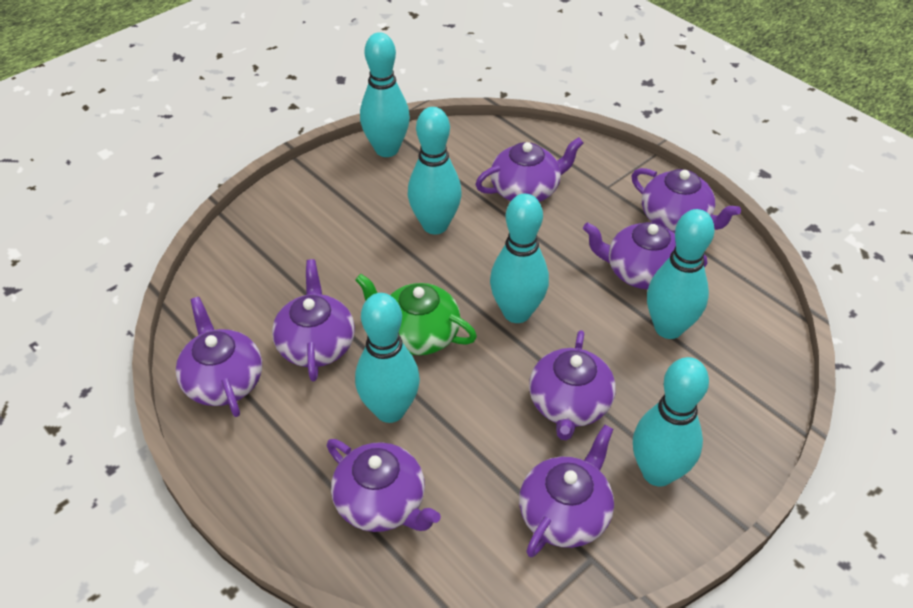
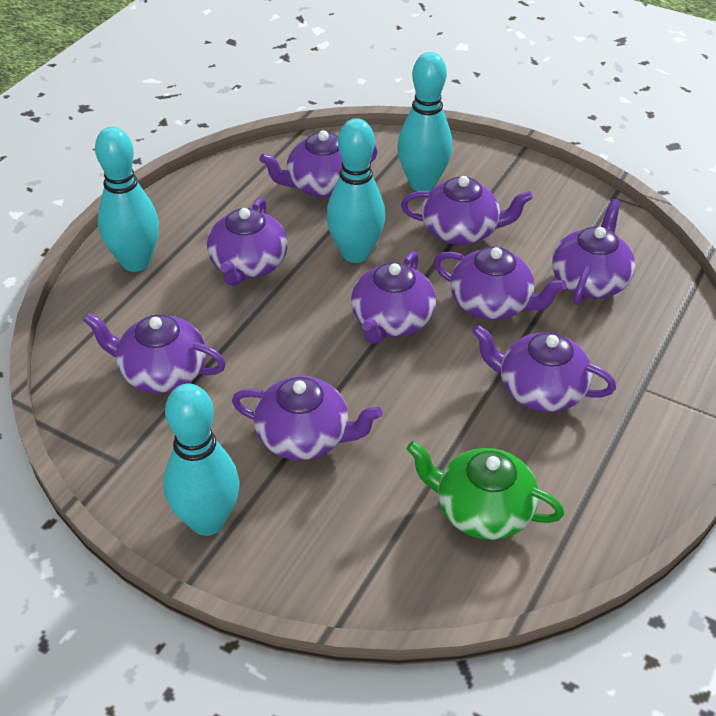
purple teapot: 8 -> 9
turquoise bowling pin: 6 -> 4

